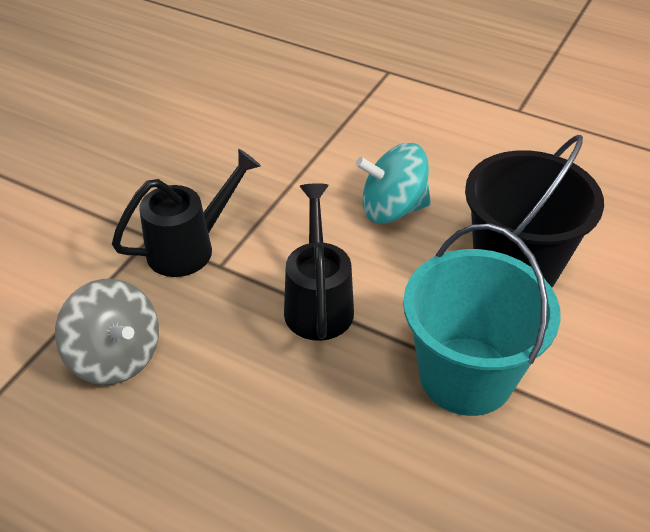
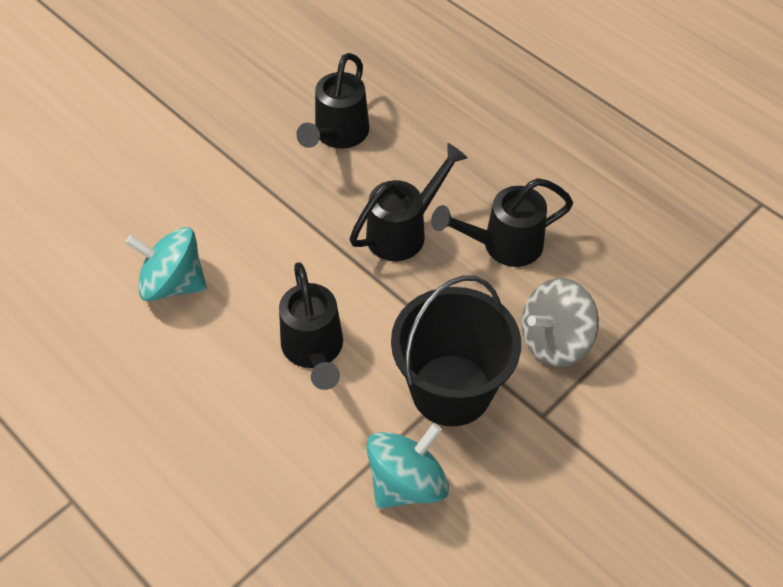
black watering can: 2 -> 4
turquoise bucket: 1 -> 0
turquoise spinning top: 1 -> 2

